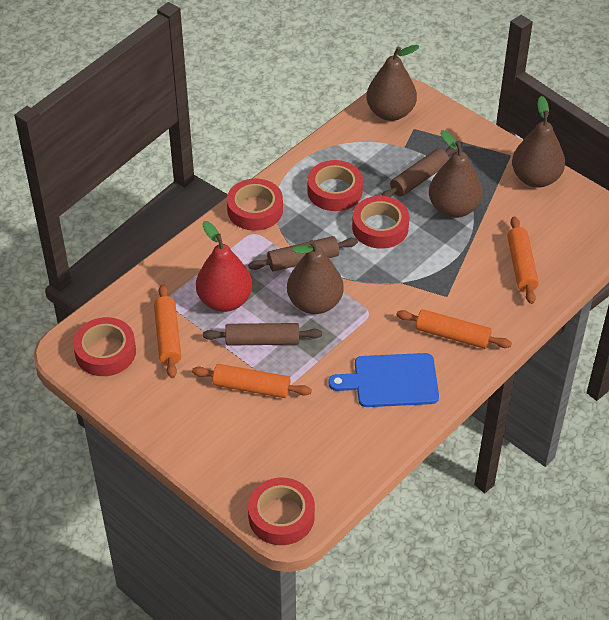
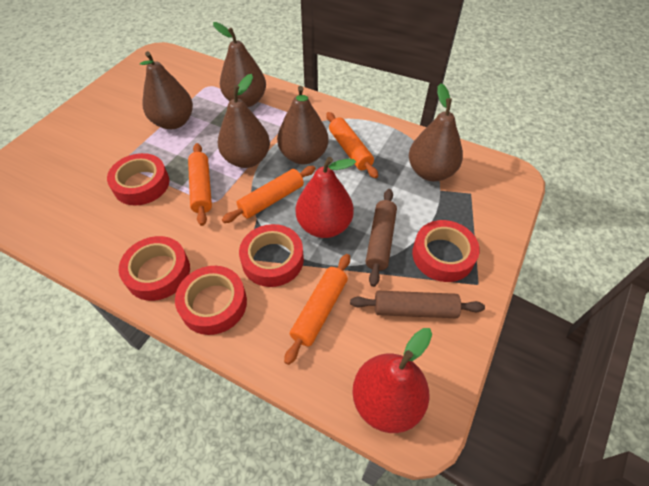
blue cutting board: 1 -> 0
brown pear: 4 -> 5
brown rolling pin: 3 -> 2
red pear: 1 -> 2

